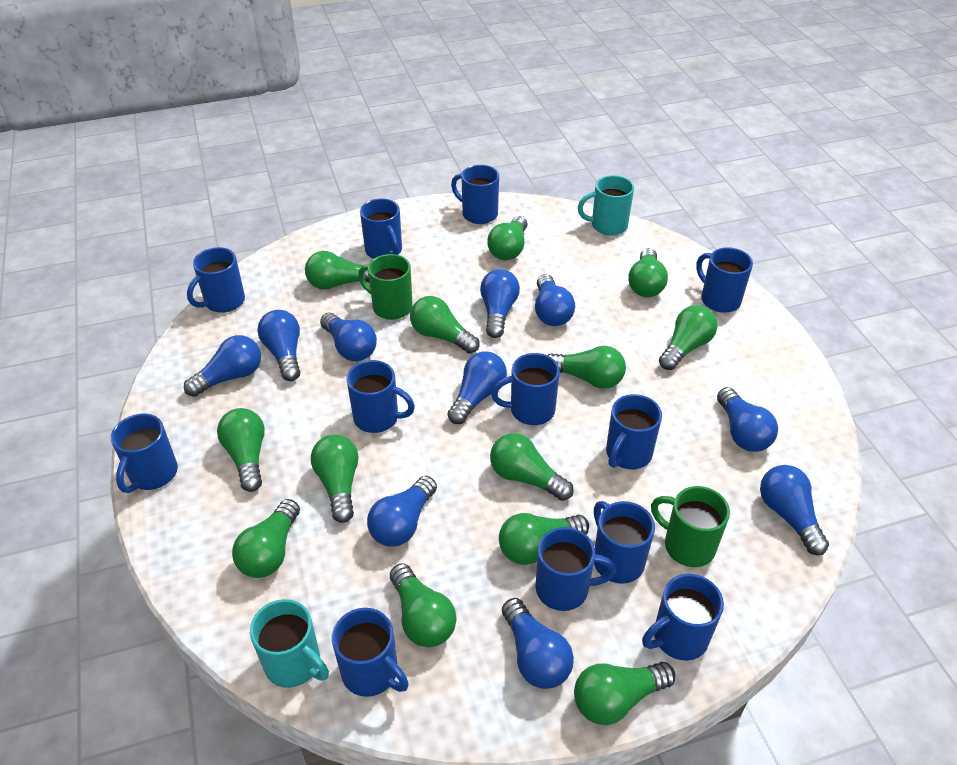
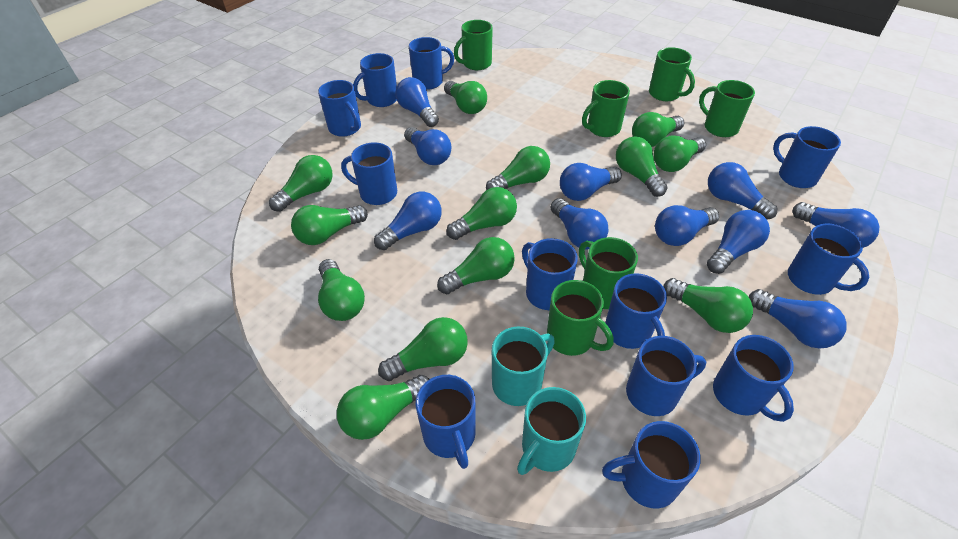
green mug: 2 -> 6

